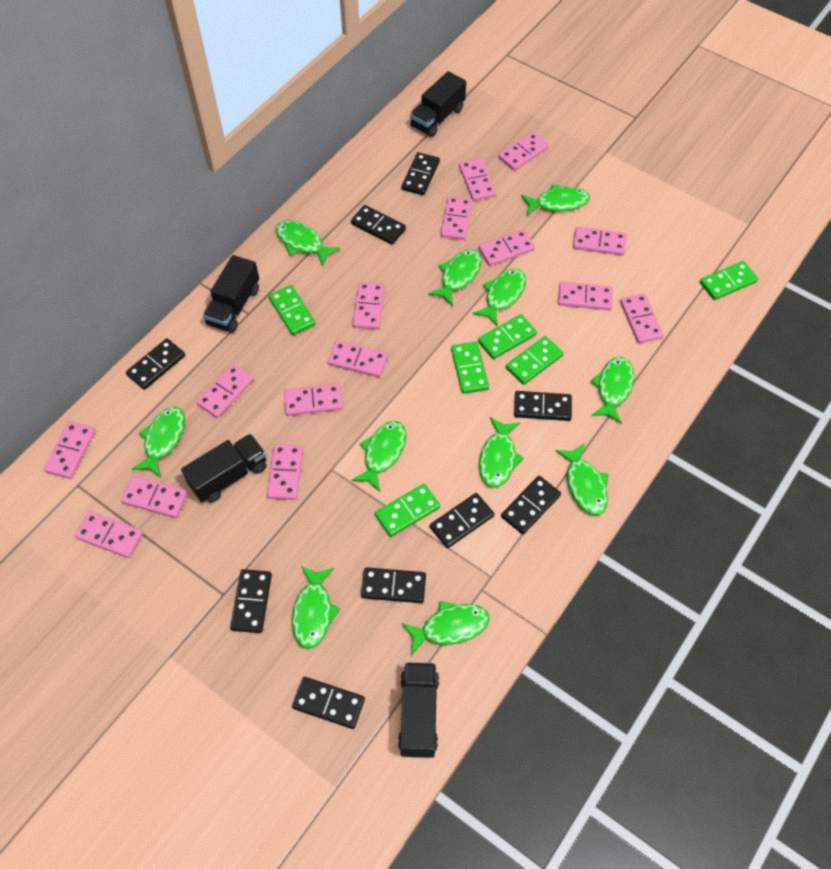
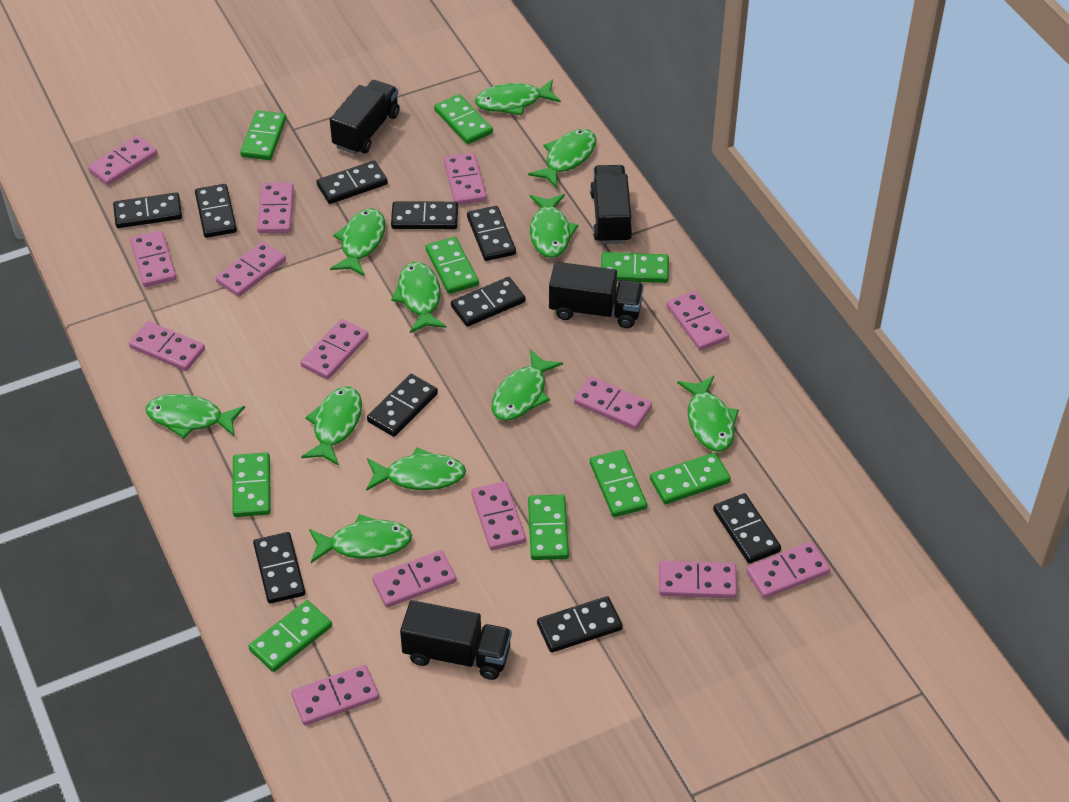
black domino: 9 -> 10
green domino: 6 -> 9
pink domino: 15 -> 14

